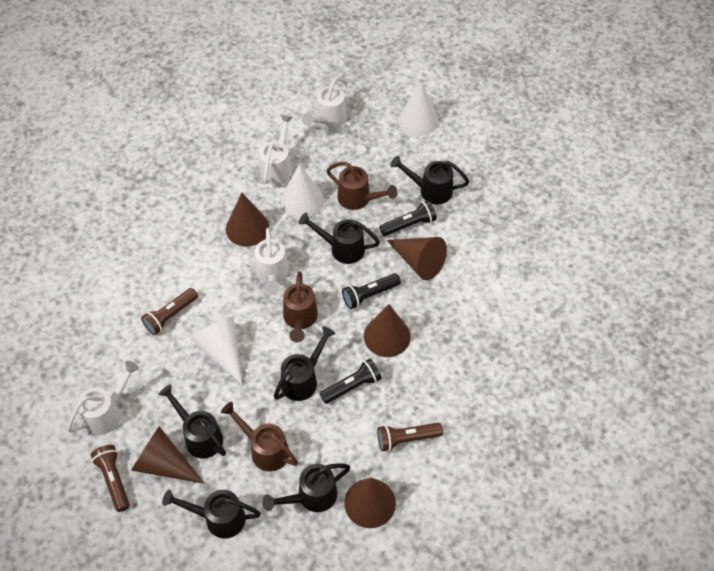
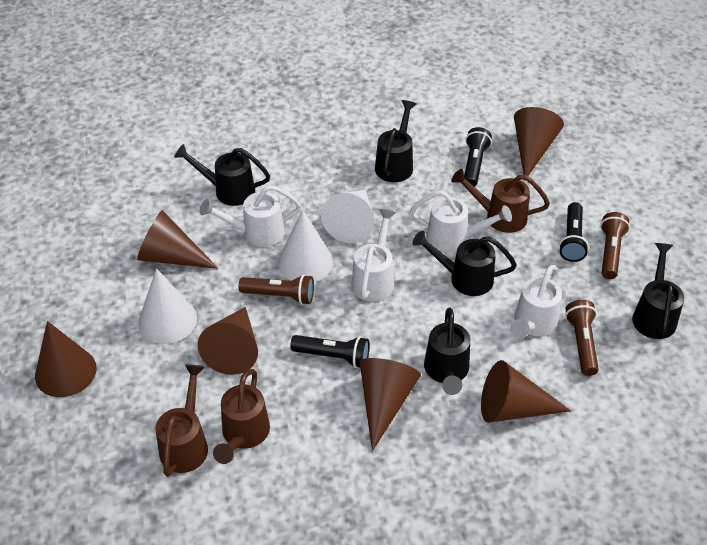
black watering can: 6 -> 5
brown cone: 5 -> 6

